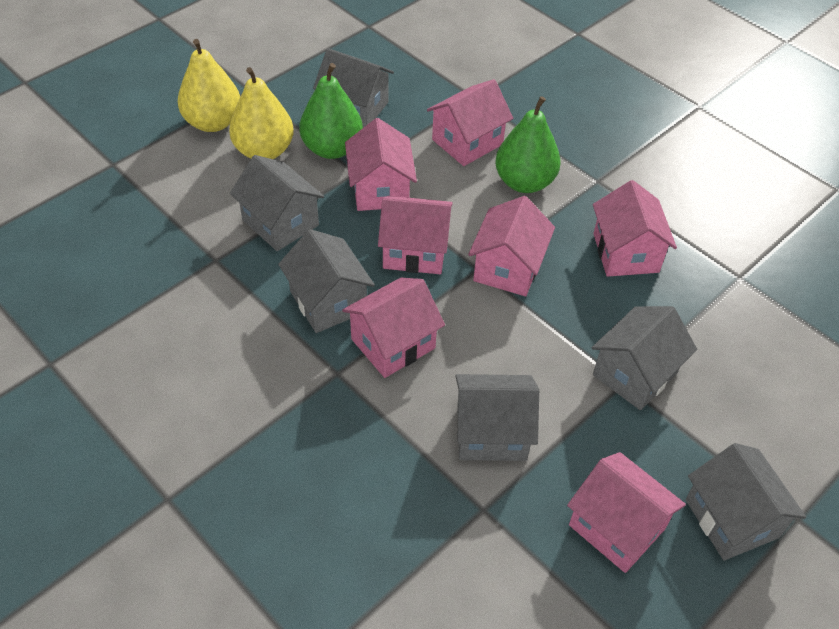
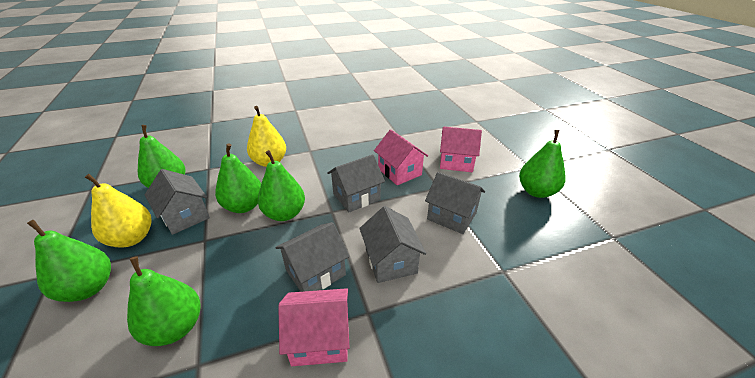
green pear: 2 -> 6
grey house: 6 -> 5
pink house: 7 -> 3

